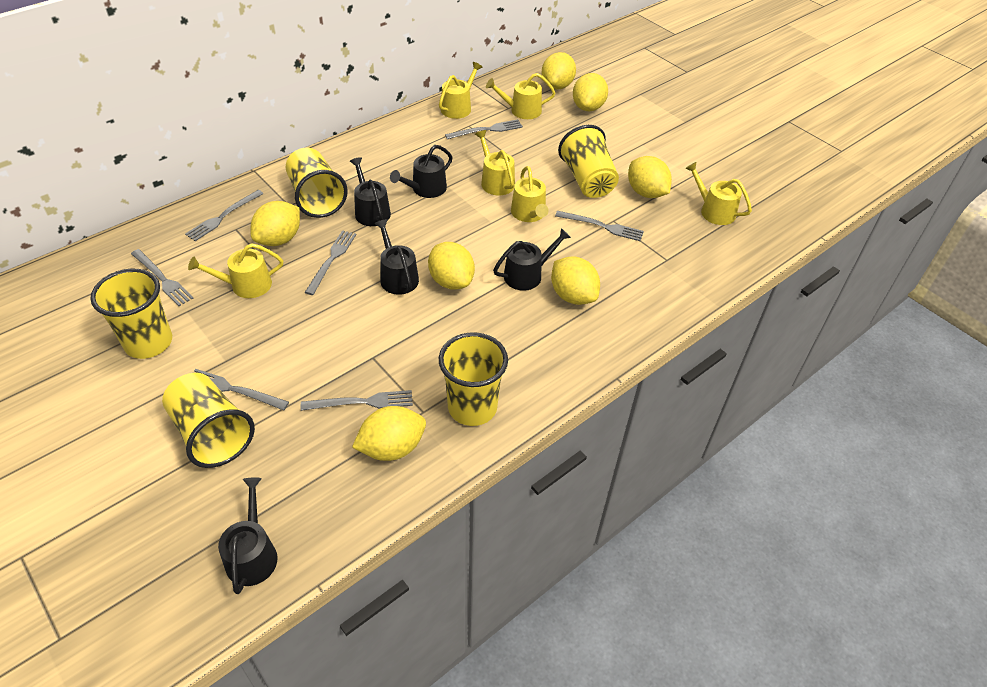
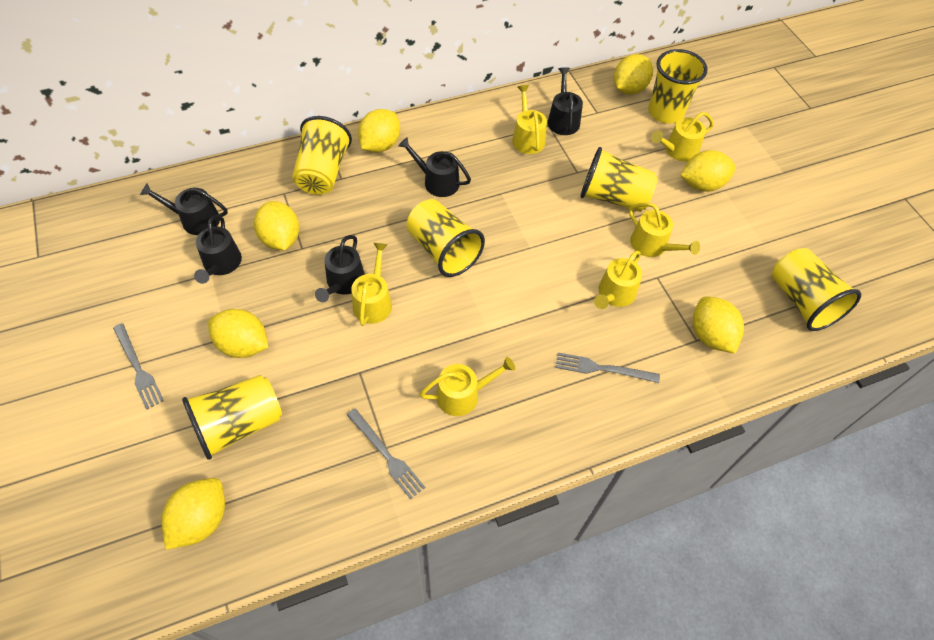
grey fork: 7 -> 3
yellow cup: 5 -> 6

